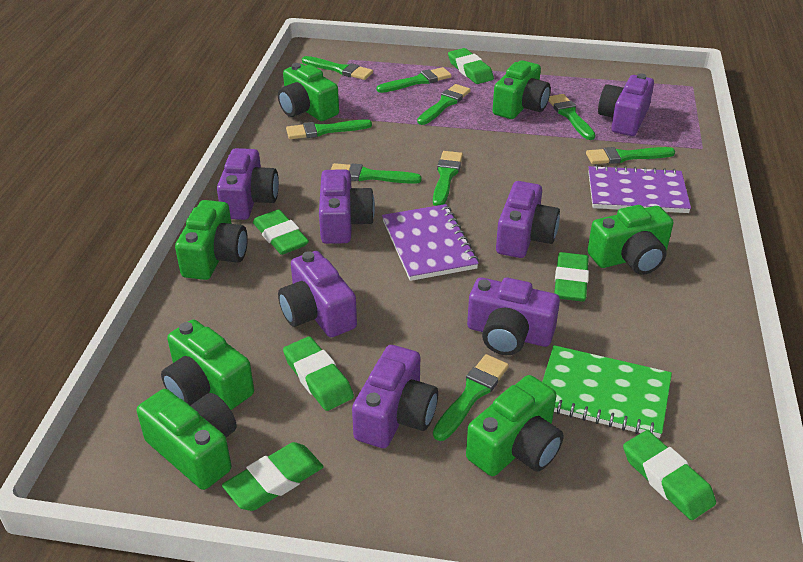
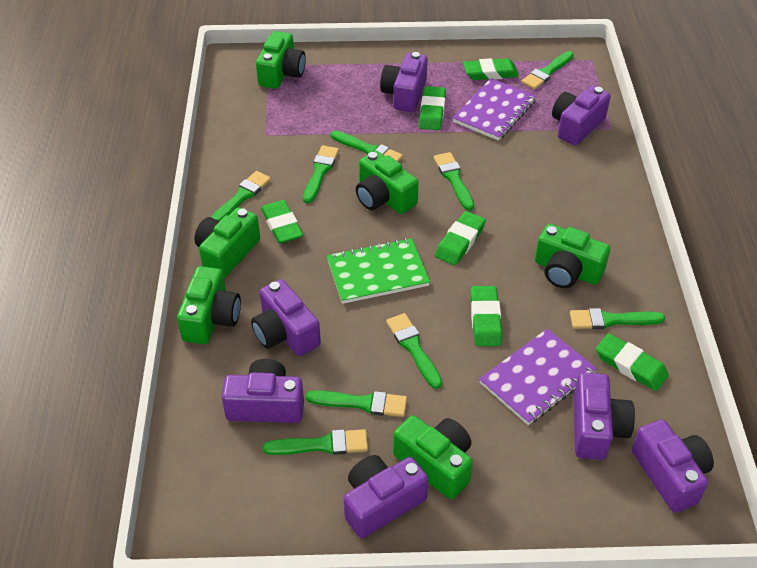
green camera: 7 -> 6

